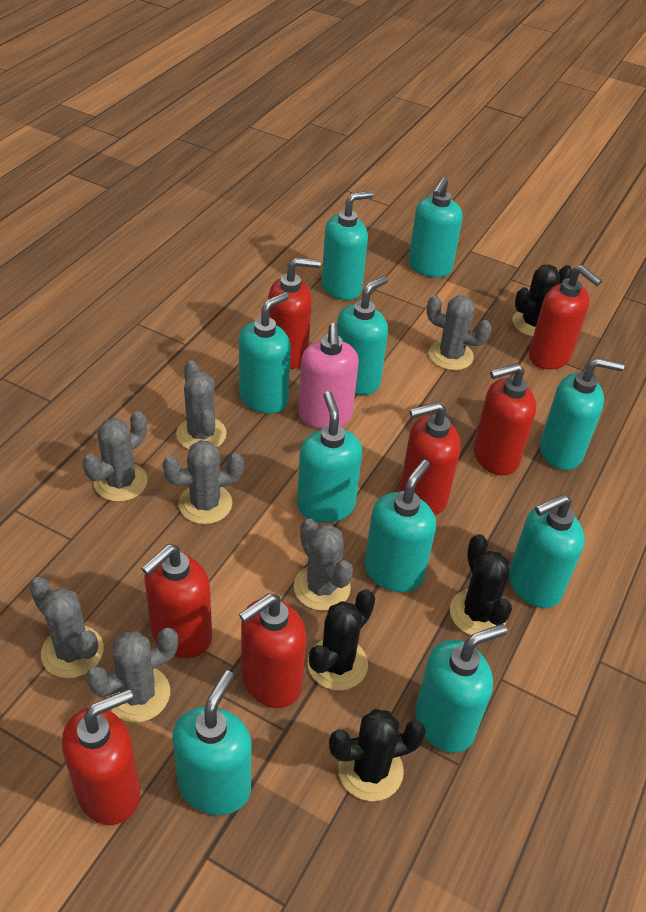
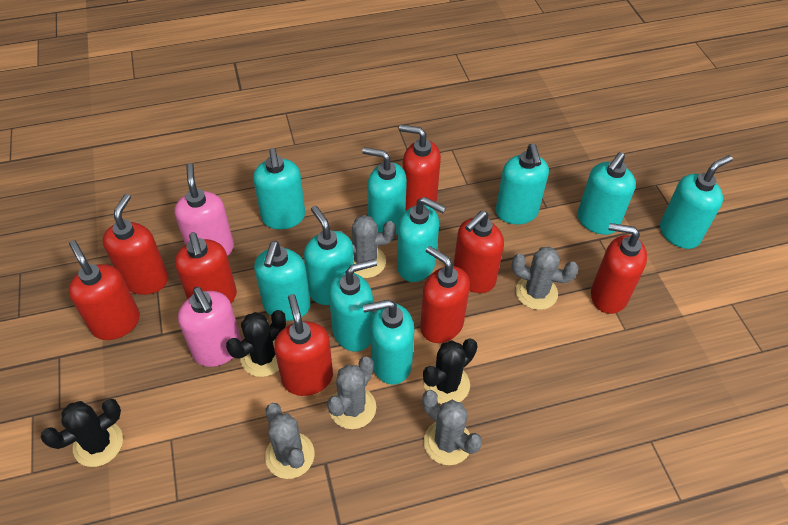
black cactus: 4 -> 3
grey cactus: 7 -> 5
pink soap dispenser: 1 -> 2
red soap dispenser: 7 -> 8

